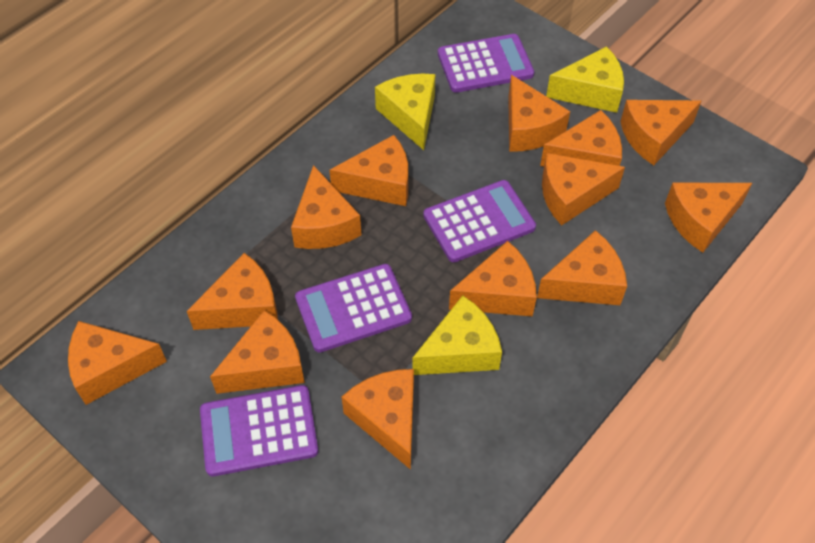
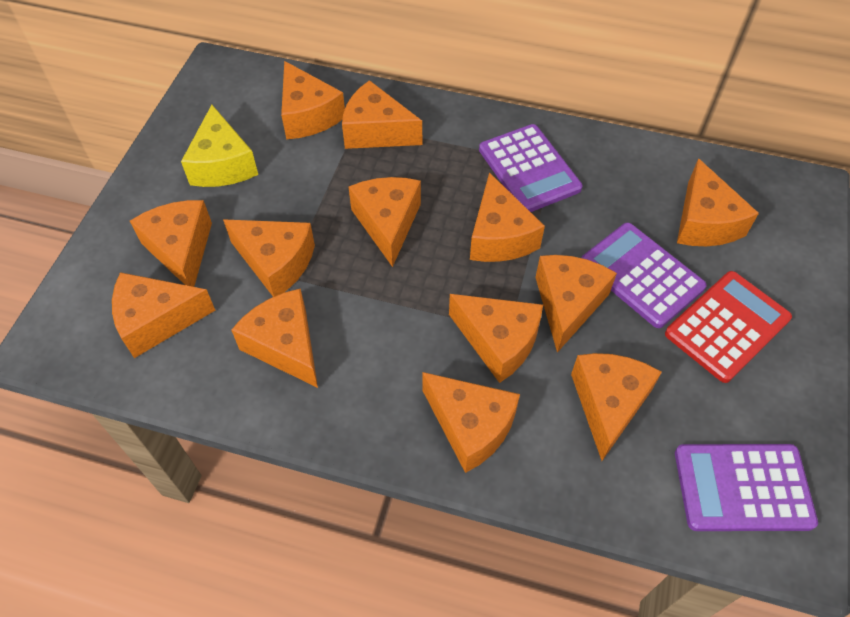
purple calculator: 4 -> 3
red calculator: 0 -> 1
yellow cheese: 3 -> 1

